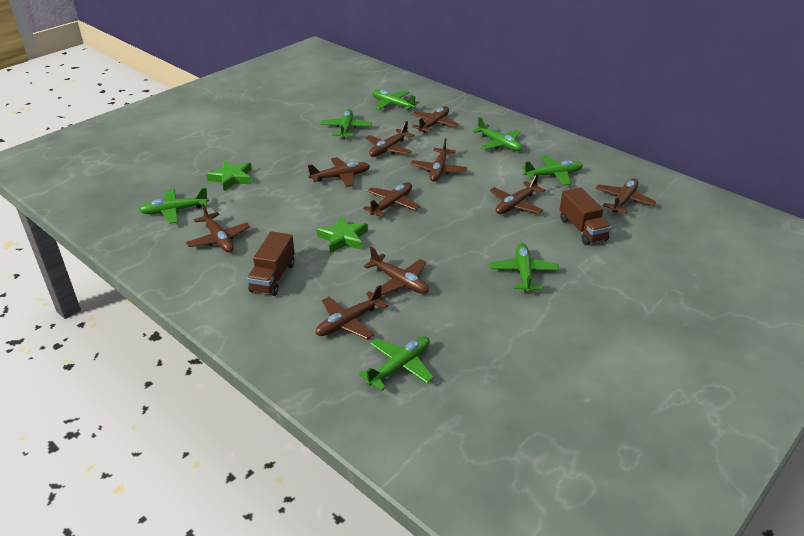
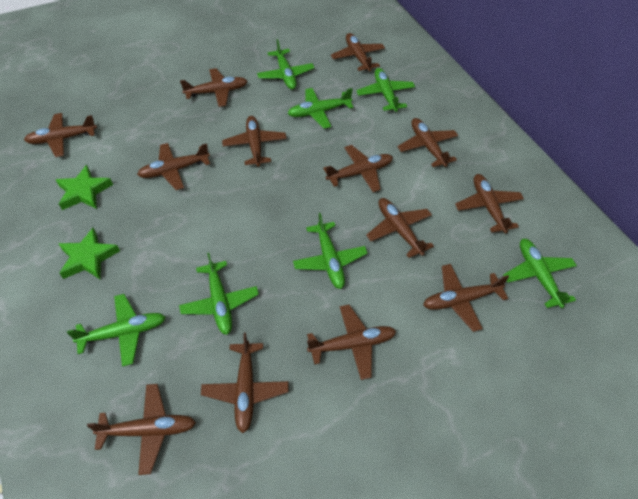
brown plane: 10 -> 13
brown truck: 2 -> 0

